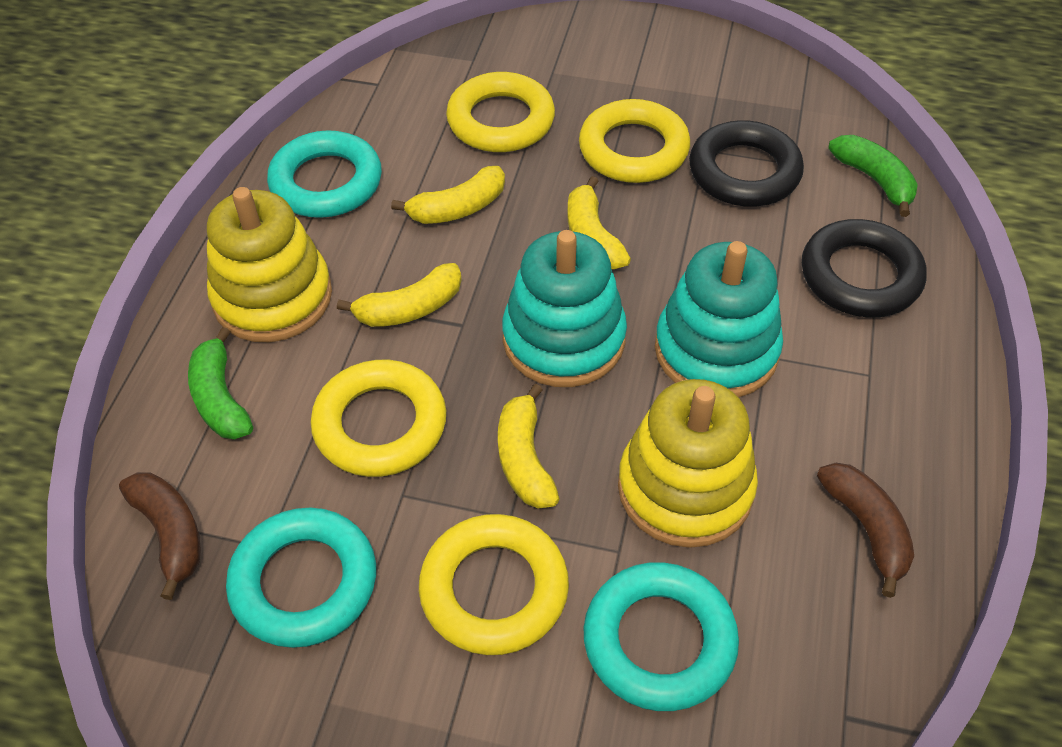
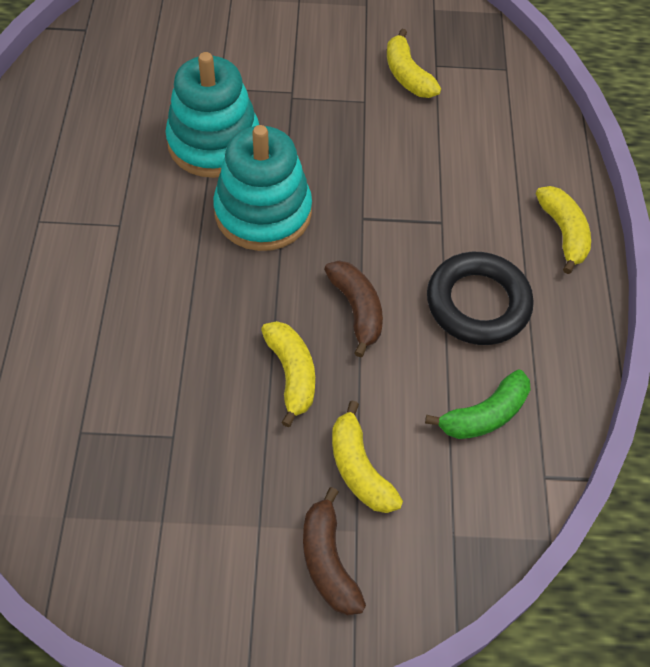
black ring: 2 -> 1
green banana: 2 -> 1
turquoise ring: 3 -> 0
yellow ring: 4 -> 0
yellow stacking toy: 2 -> 0

